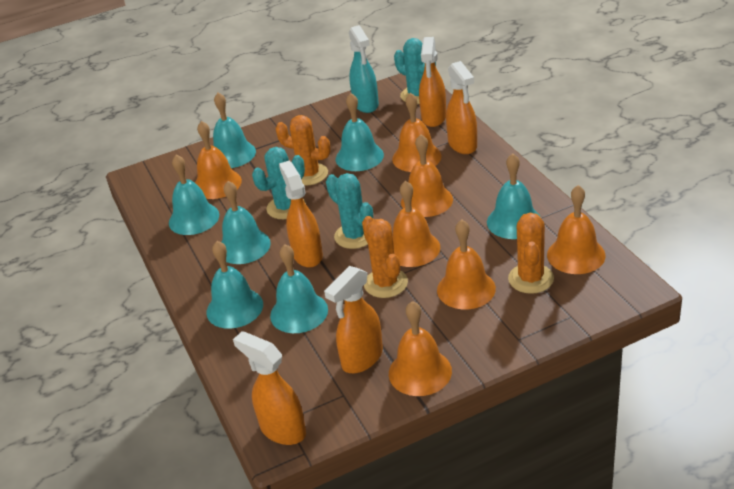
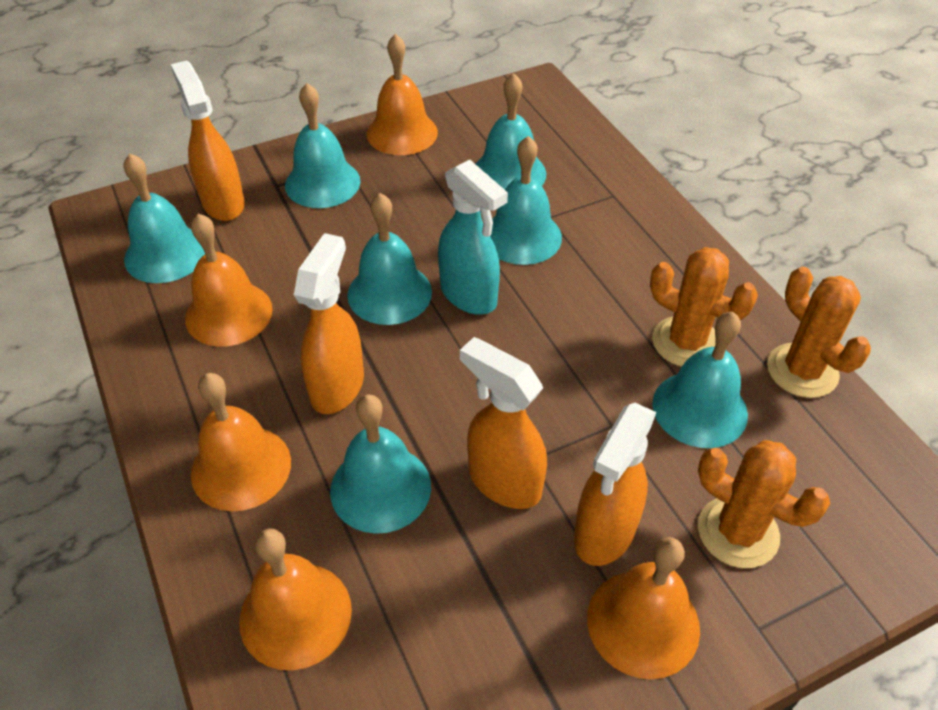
orange bell: 7 -> 5
orange spray bottle: 5 -> 4
turquoise cactus: 3 -> 0

